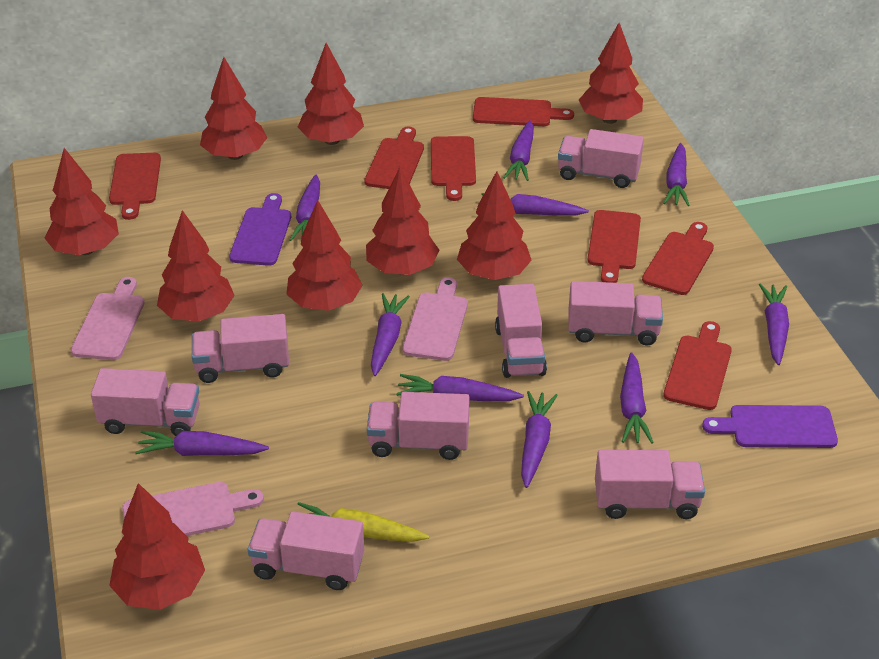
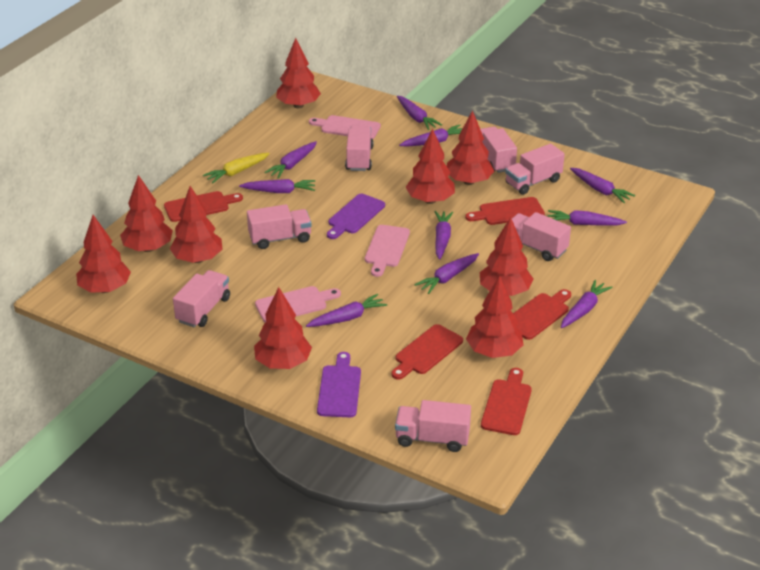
pink truck: 8 -> 7
red cutting board: 7 -> 5

